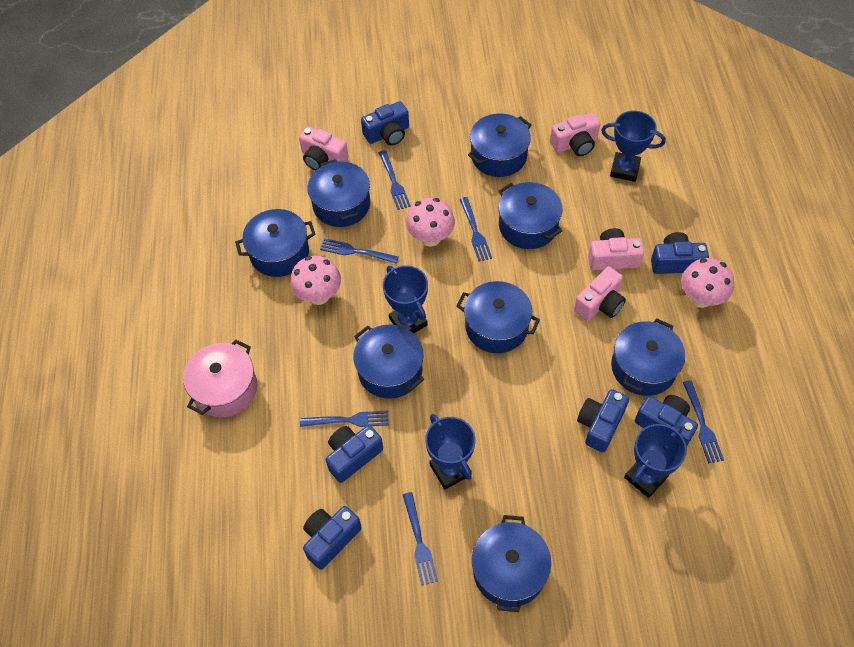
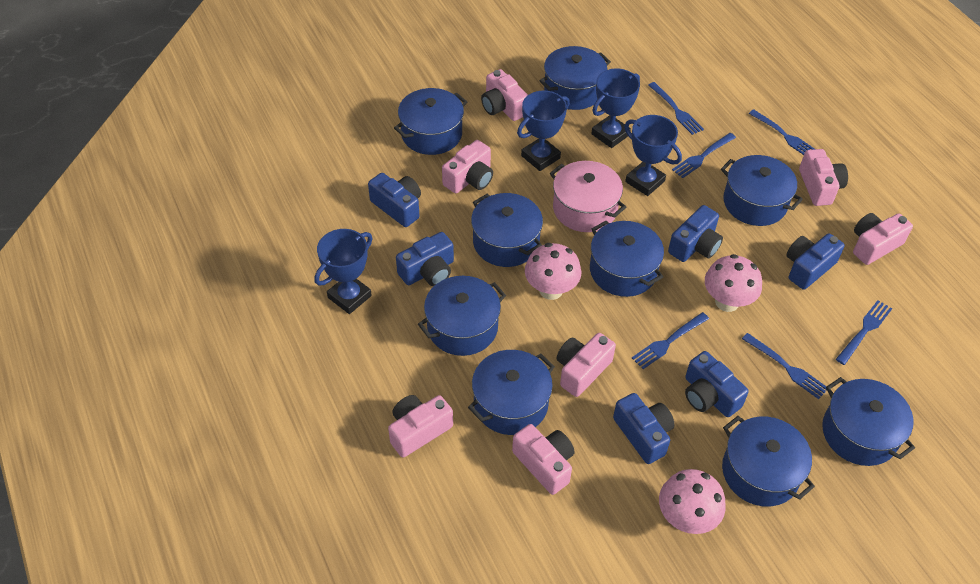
blue pot: 8 -> 9
pink camera: 4 -> 7

